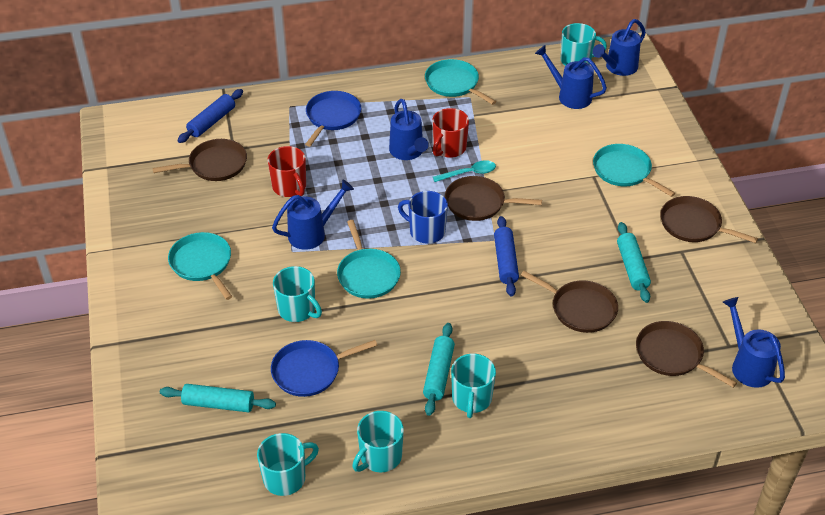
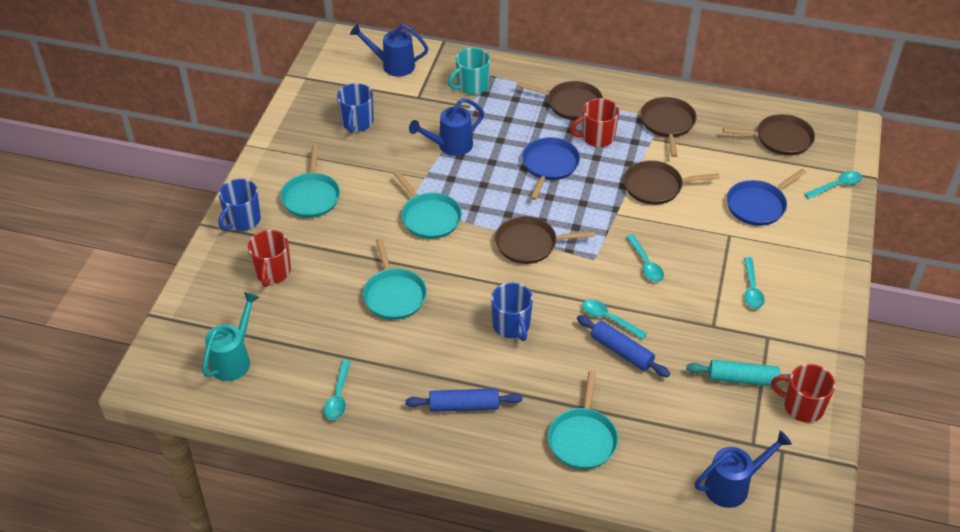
blue mug: 1 -> 3
blue watering can: 5 -> 3
red mug: 2 -> 3
turquoise mug: 5 -> 1
turquoise rolling pin: 3 -> 1
turquoise spoon: 1 -> 5
turquoise watering can: 0 -> 1

